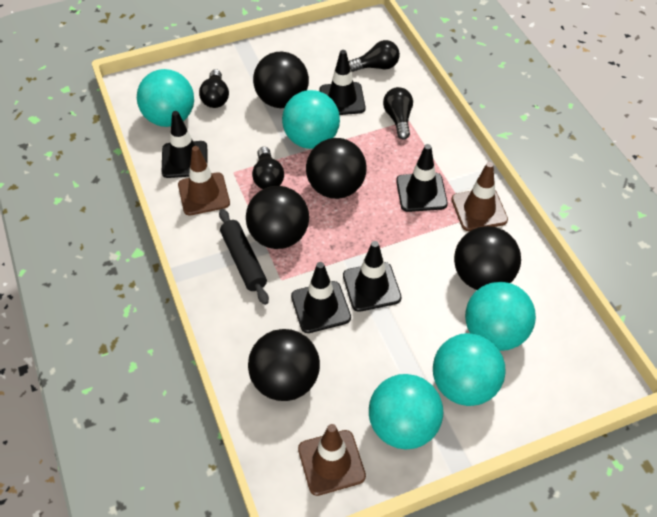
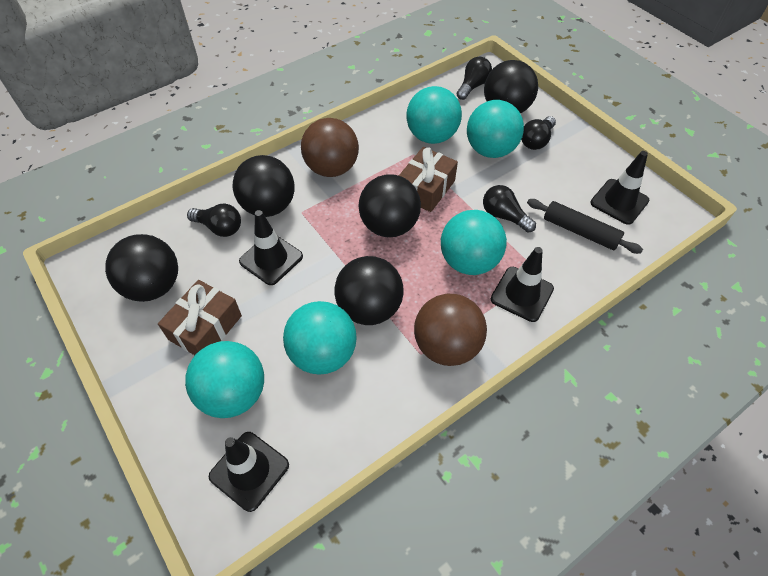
black traffic cone: 5 -> 4
brown ball: 0 -> 2
brown gift: 0 -> 2
brown traffic cone: 3 -> 0

